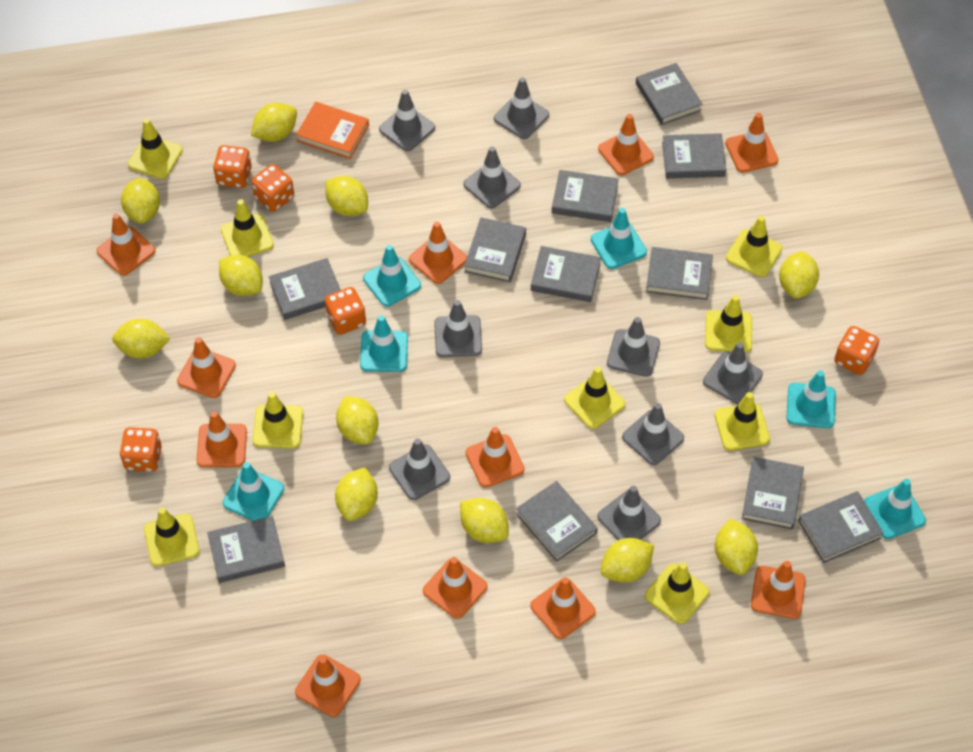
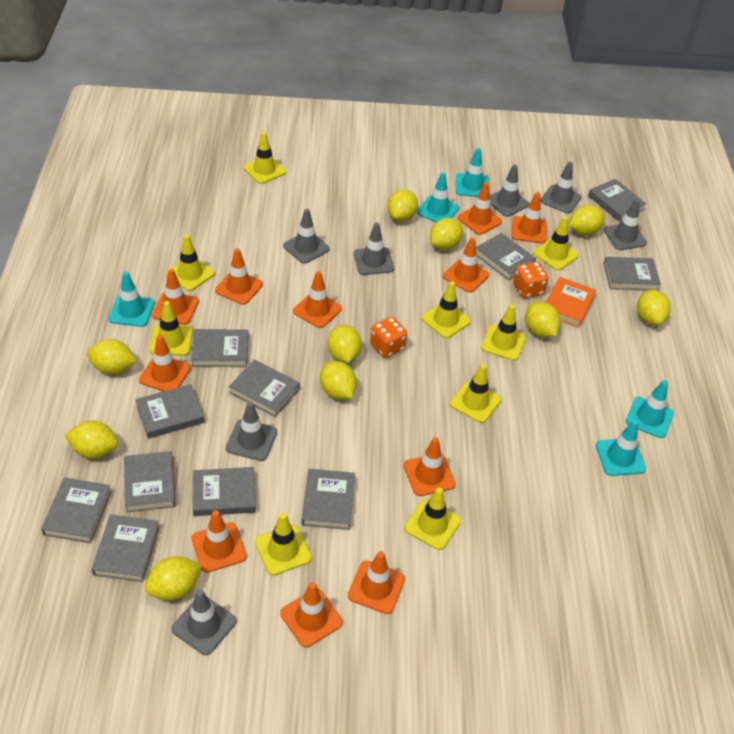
grey traffic cone: 9 -> 7
orange dice: 5 -> 2
turquoise traffic cone: 6 -> 5
yellow lemon: 11 -> 10

